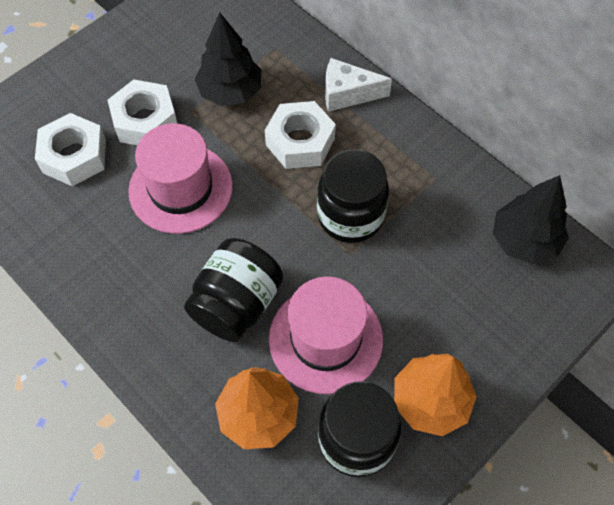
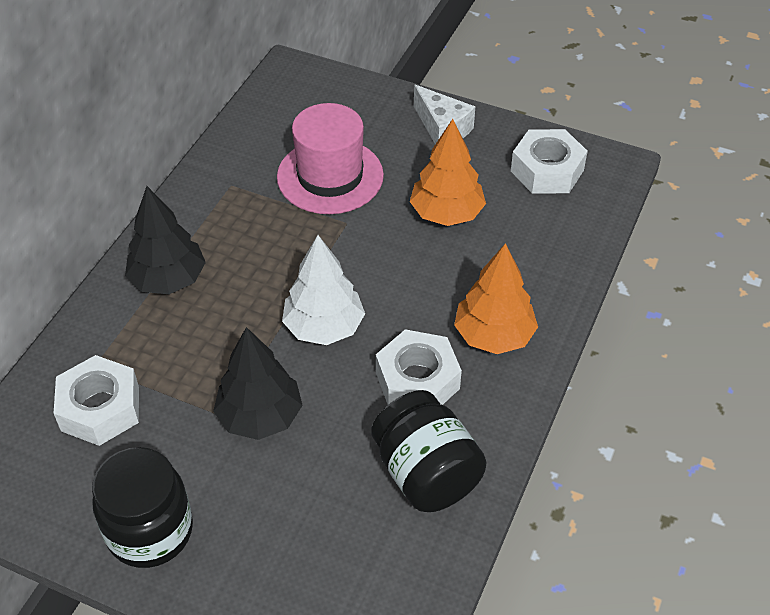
black jar: 3 -> 2
pink hat: 2 -> 1
white tree: 0 -> 1

